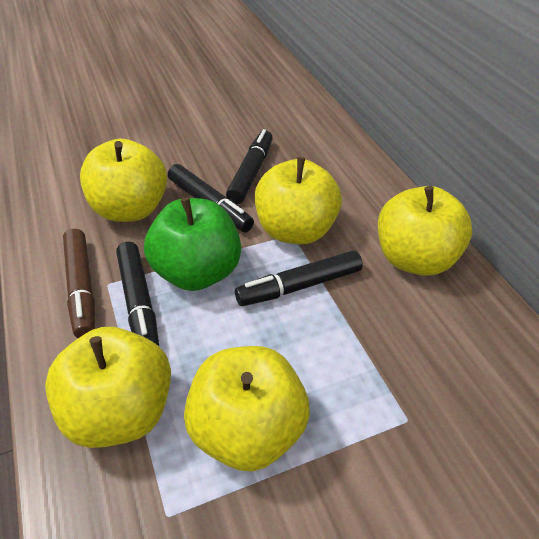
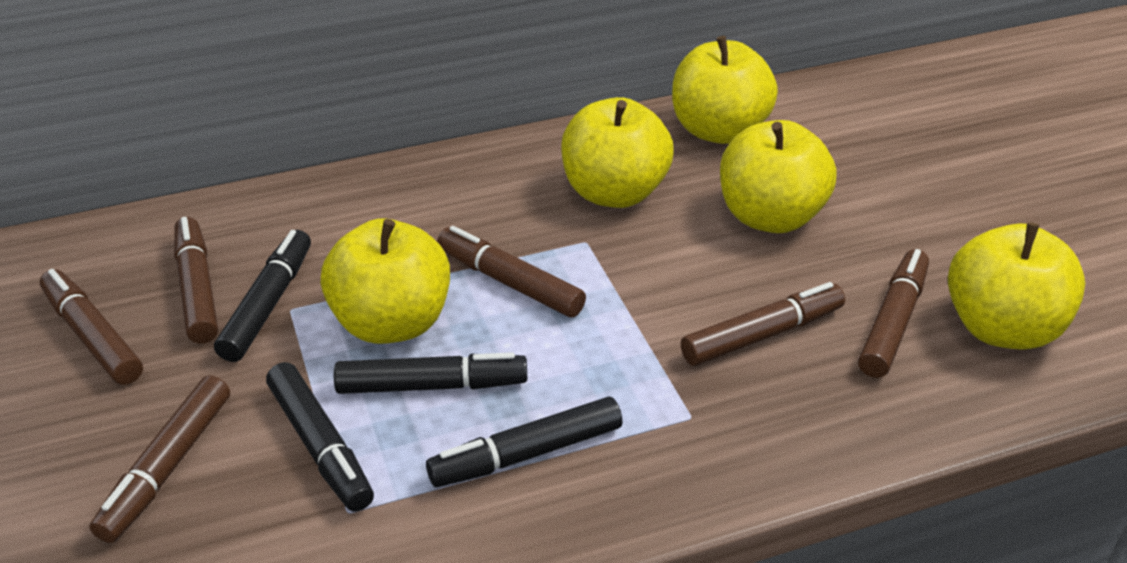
brown marker: 1 -> 6
green apple: 1 -> 0

